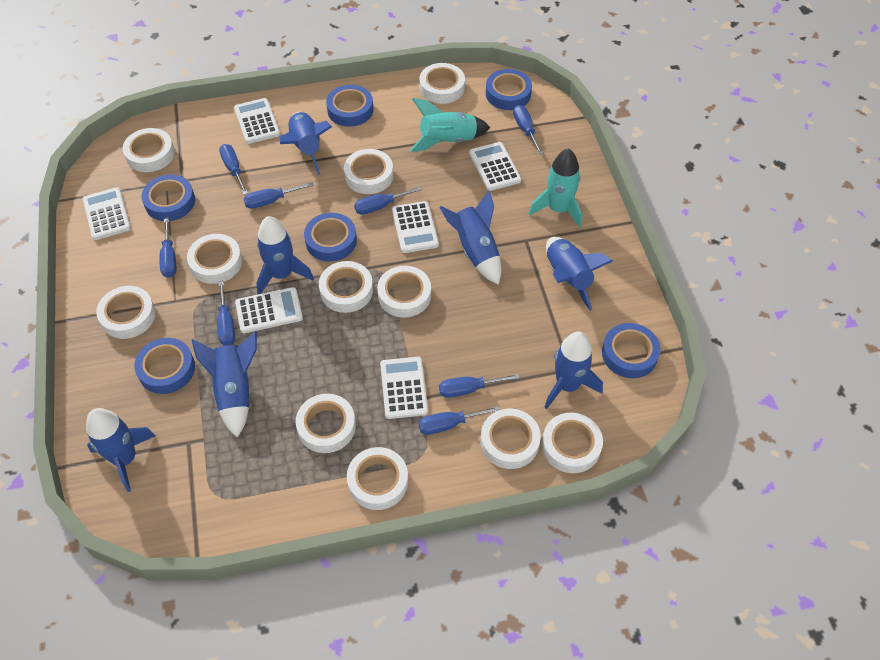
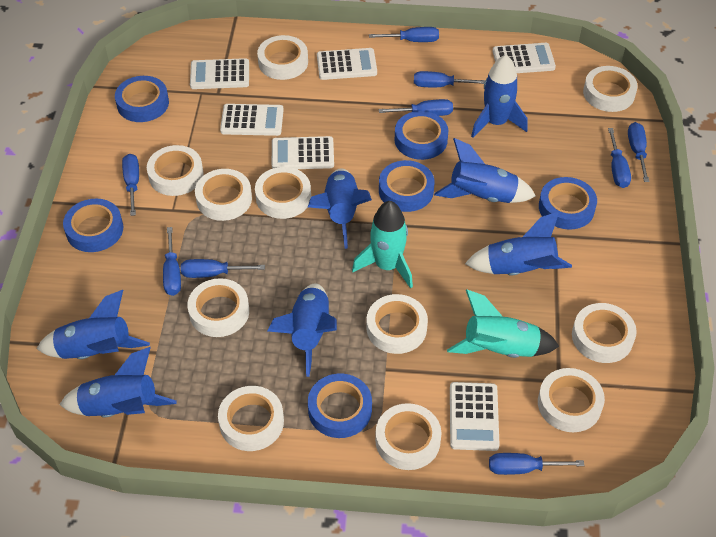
blue screwdriver: 8 -> 9

